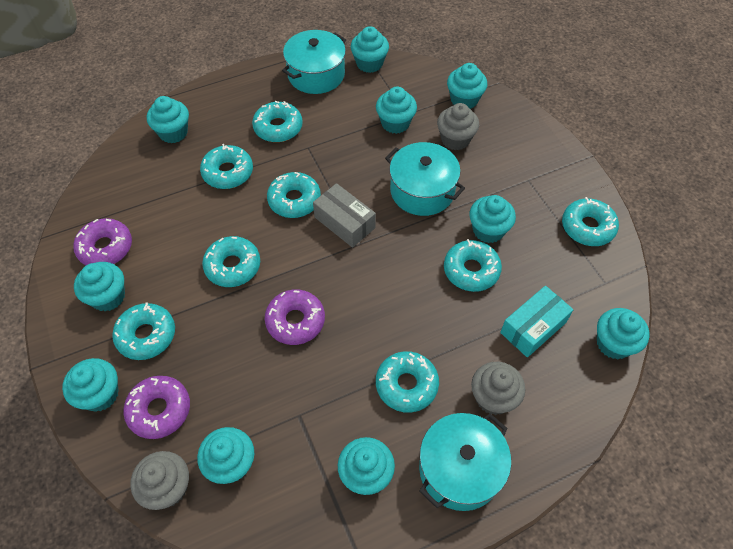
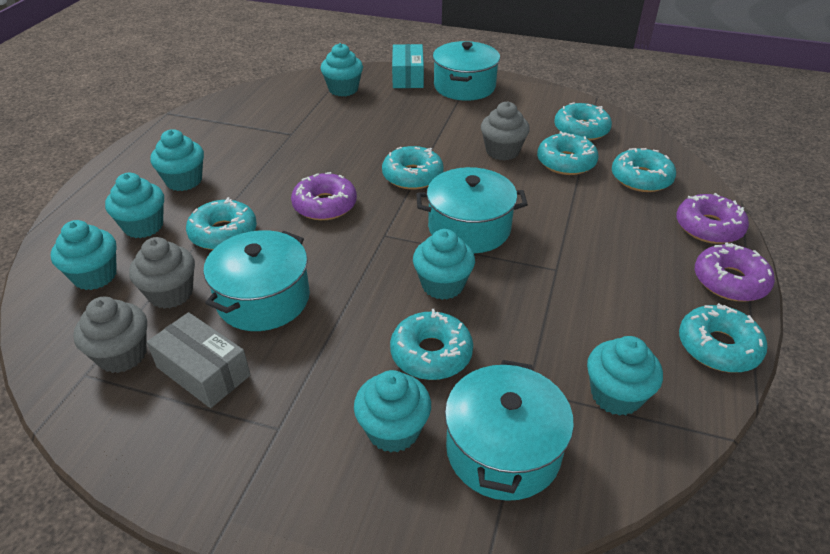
turquoise cupcake: 10 -> 7
turquoise donut: 8 -> 7
turquoise pot: 3 -> 4

